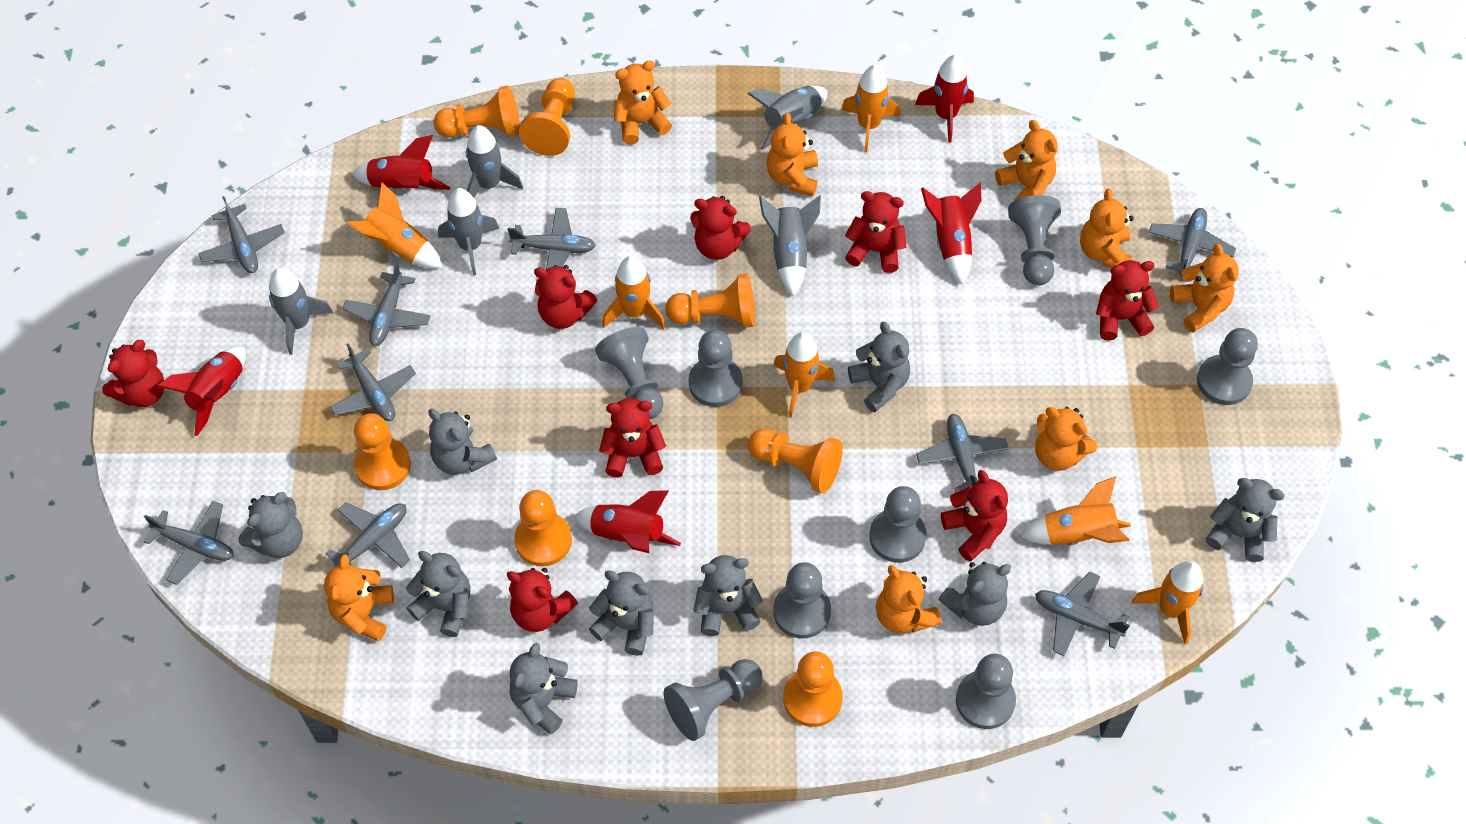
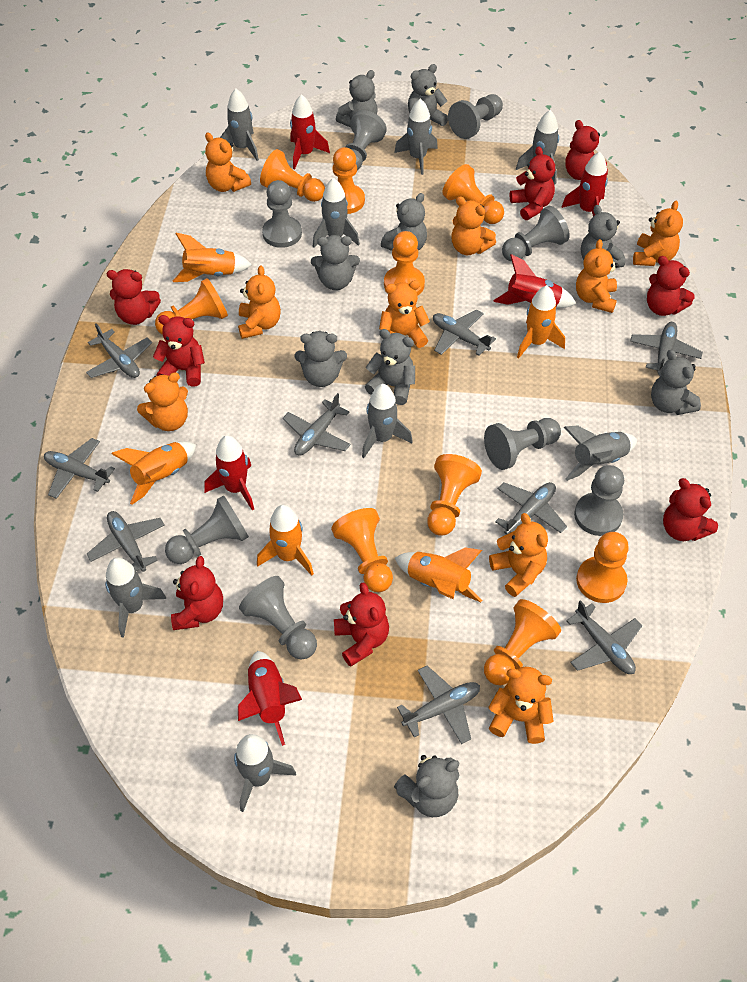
grey rocket: 5 -> 8
orange pawn: 7 -> 9
orange rocket: 6 -> 5
orange teddy bear: 8 -> 9

